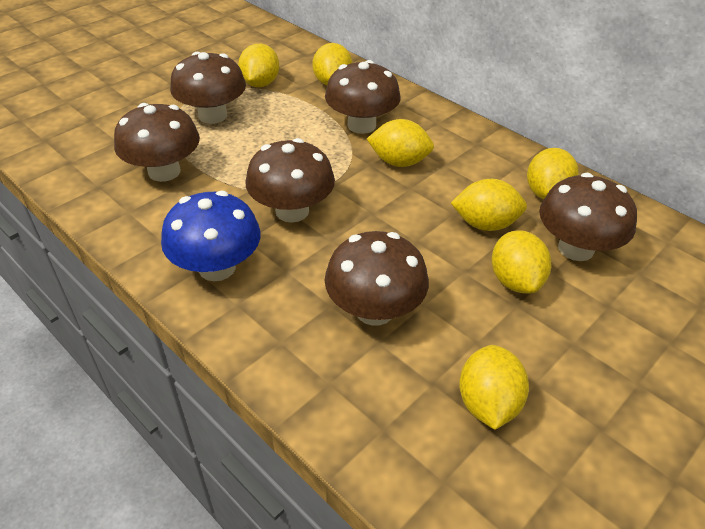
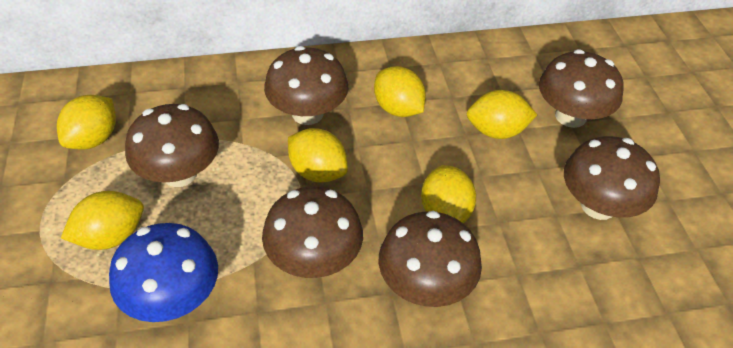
yellow lemon: 7 -> 6

